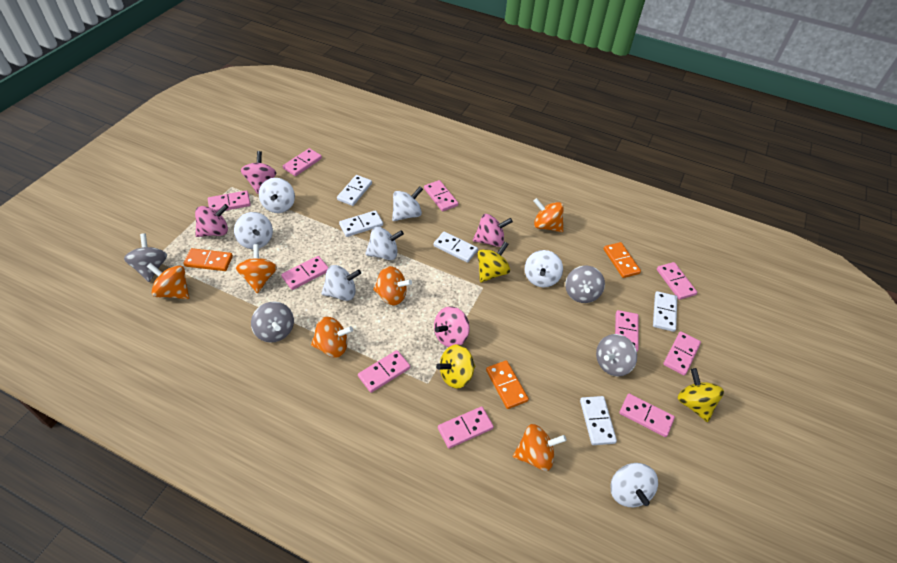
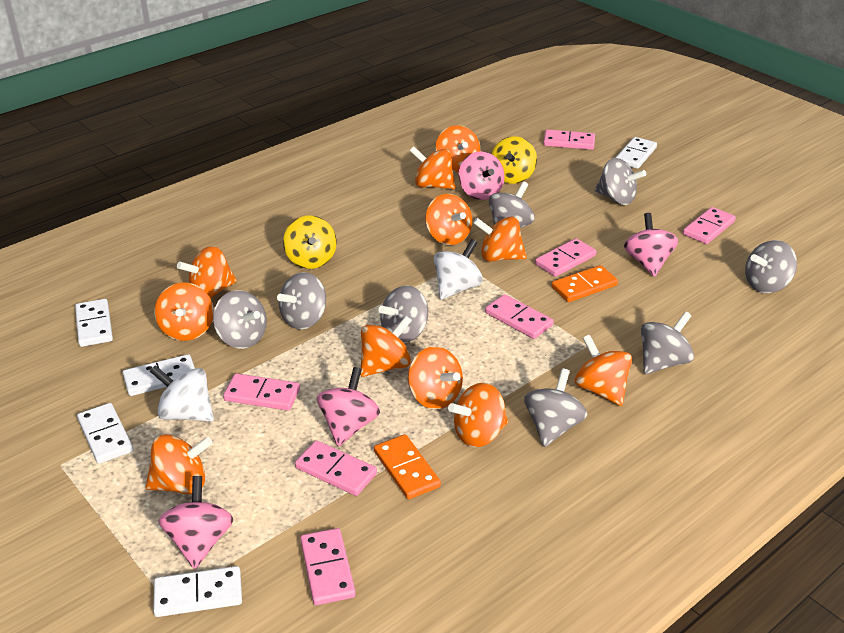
grey spinning top: 4 -> 8
orange domino: 3 -> 2
orange spinning top: 6 -> 11
pink domino: 10 -> 7
white spinning top: 7 -> 2
yellow spinning top: 3 -> 2

